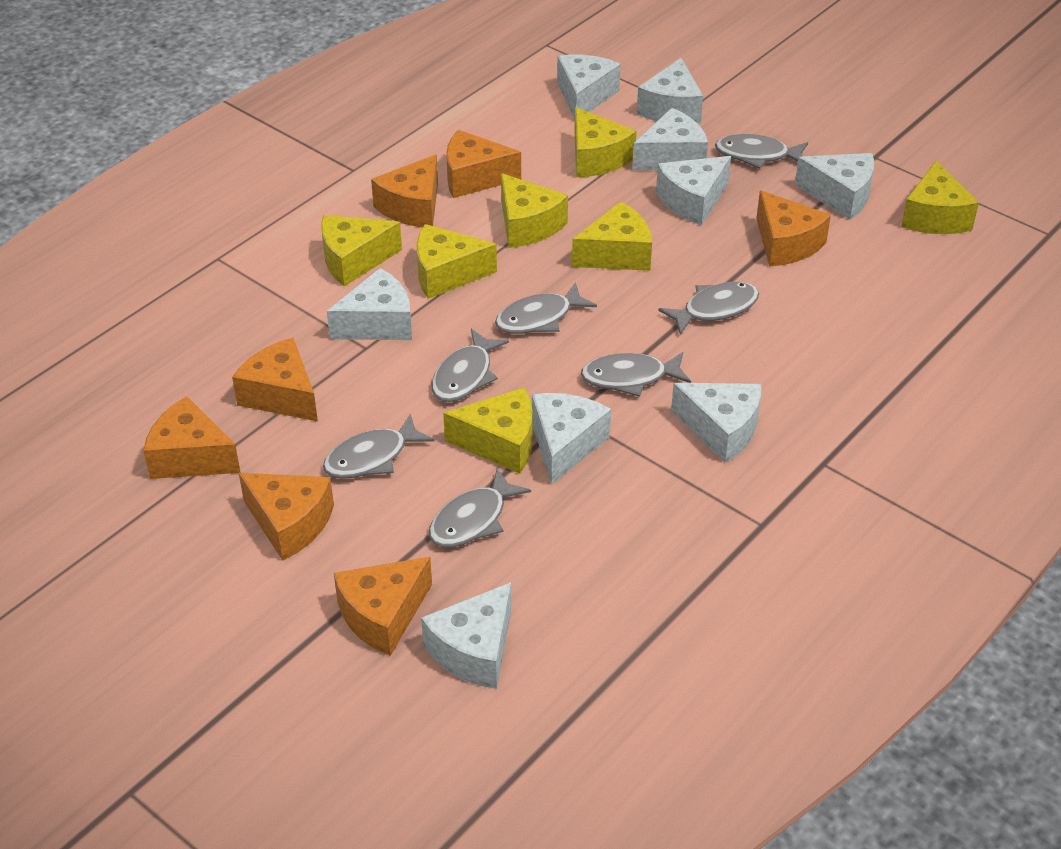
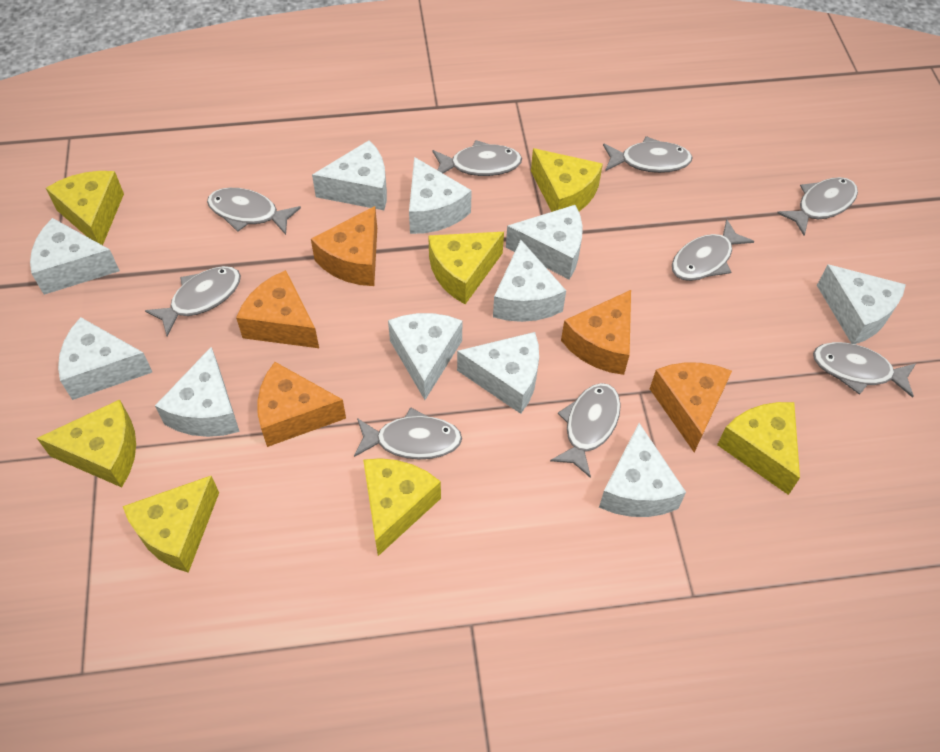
grey fish: 7 -> 9
orange cheese: 7 -> 5
white cheese: 9 -> 11

